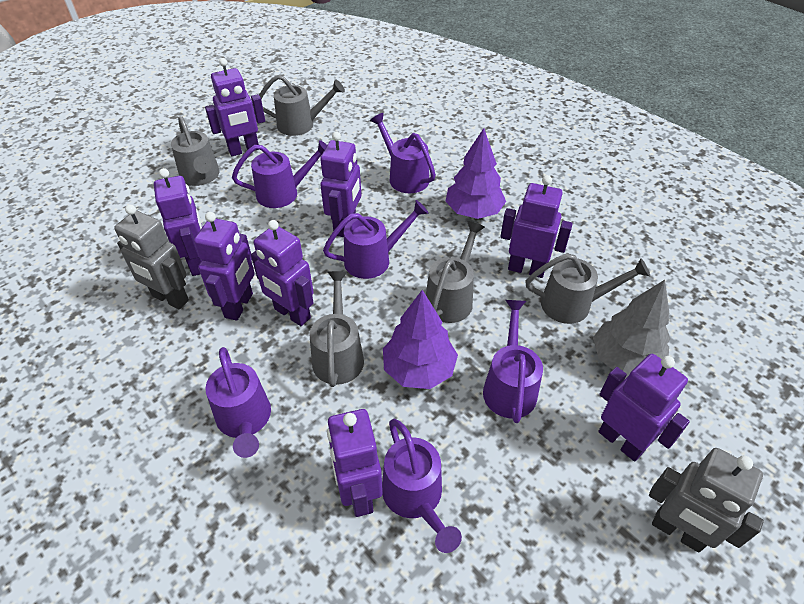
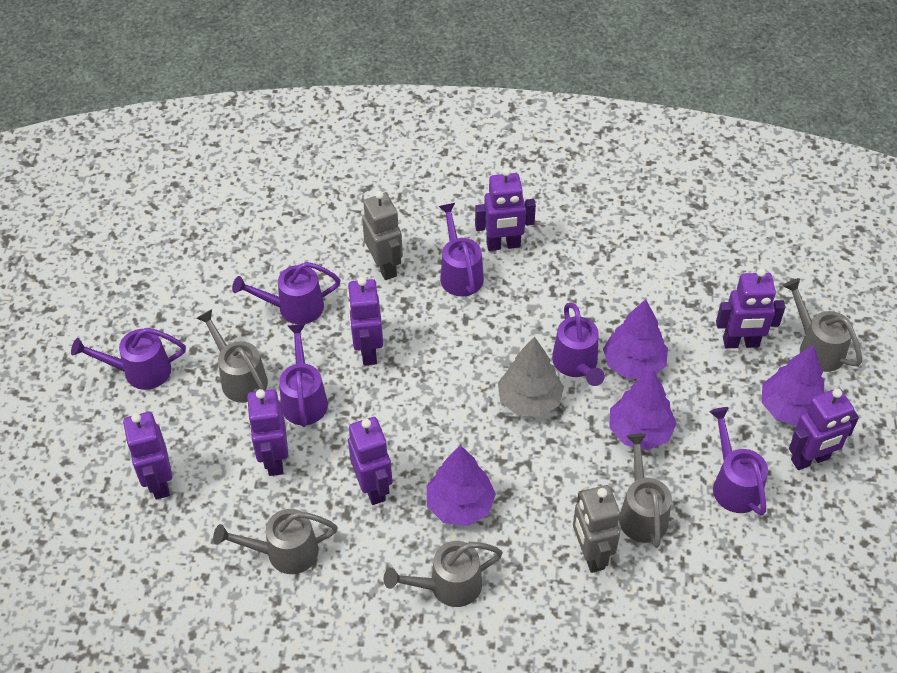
purple robot: 8 -> 7
purple tree: 2 -> 4

